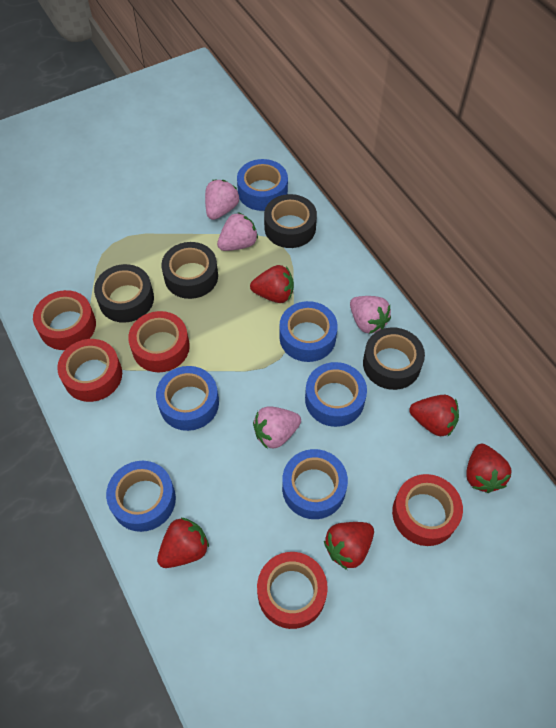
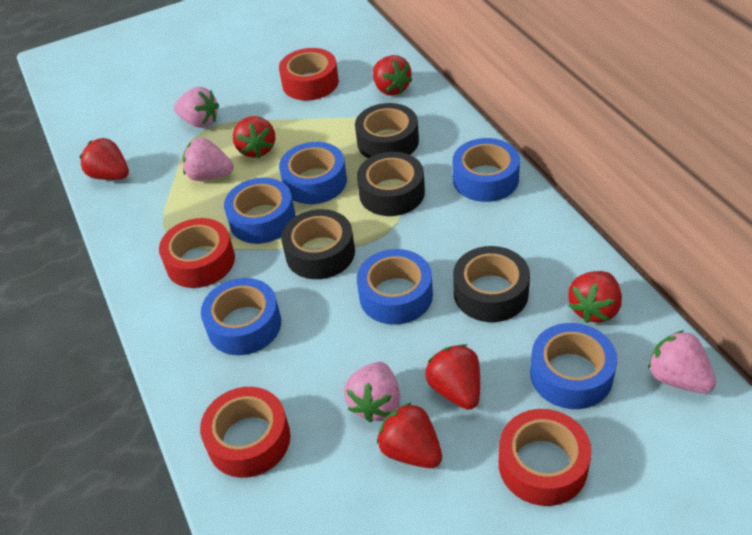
red strawberry: 5 -> 6
red tape: 5 -> 4

